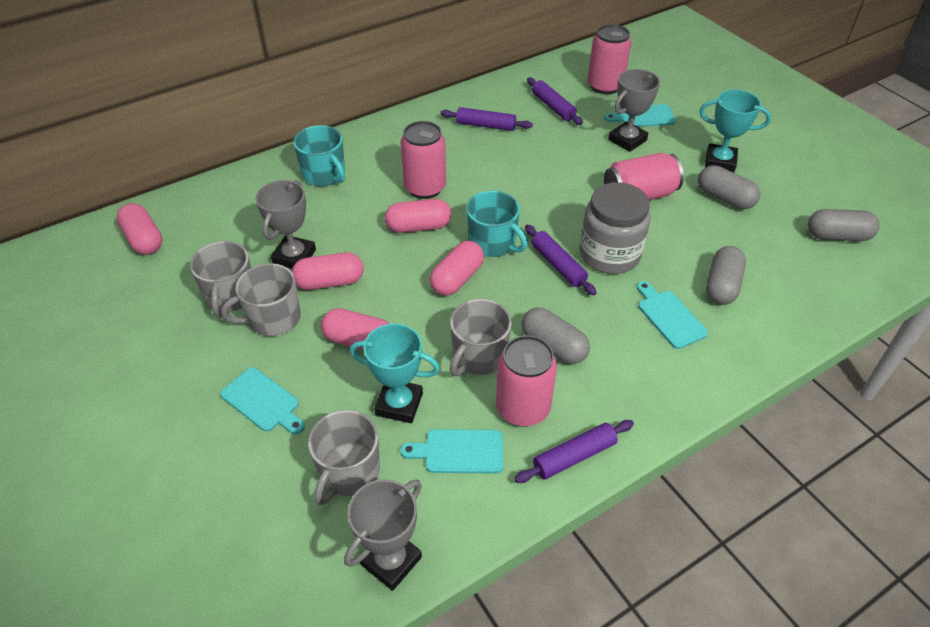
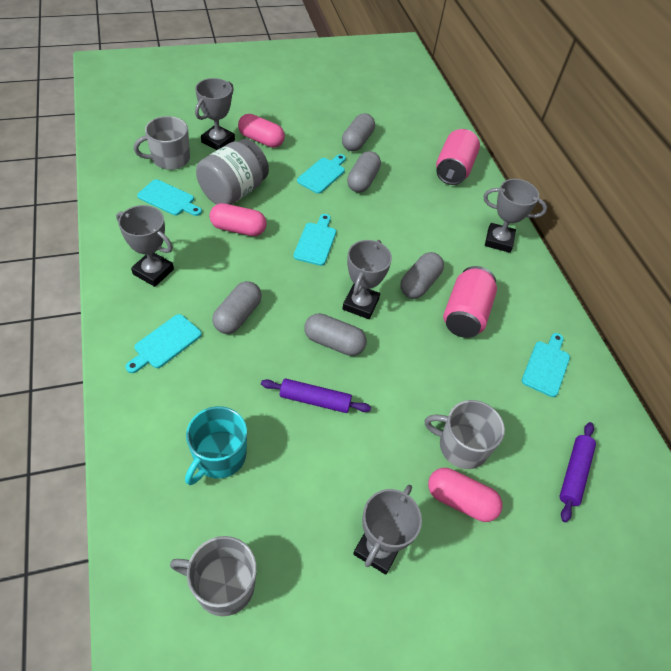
grey capsule: 4 -> 5
grey mug: 4 -> 3
grey trophy: 3 -> 5
pink can: 4 -> 2
pink capsule: 5 -> 3
purple rolling pin: 4 -> 2
turquoise cutting board: 4 -> 5
turquoise mug: 2 -> 1
turquoise trophy: 2 -> 0

